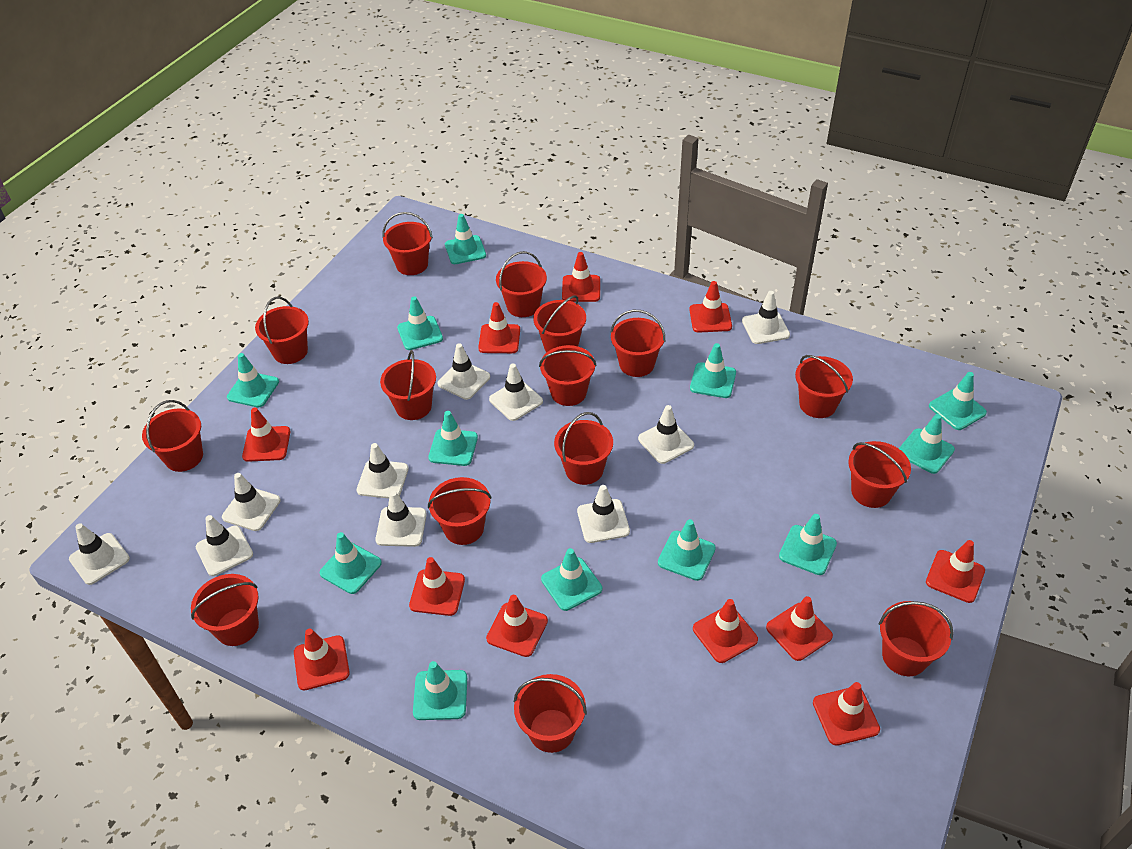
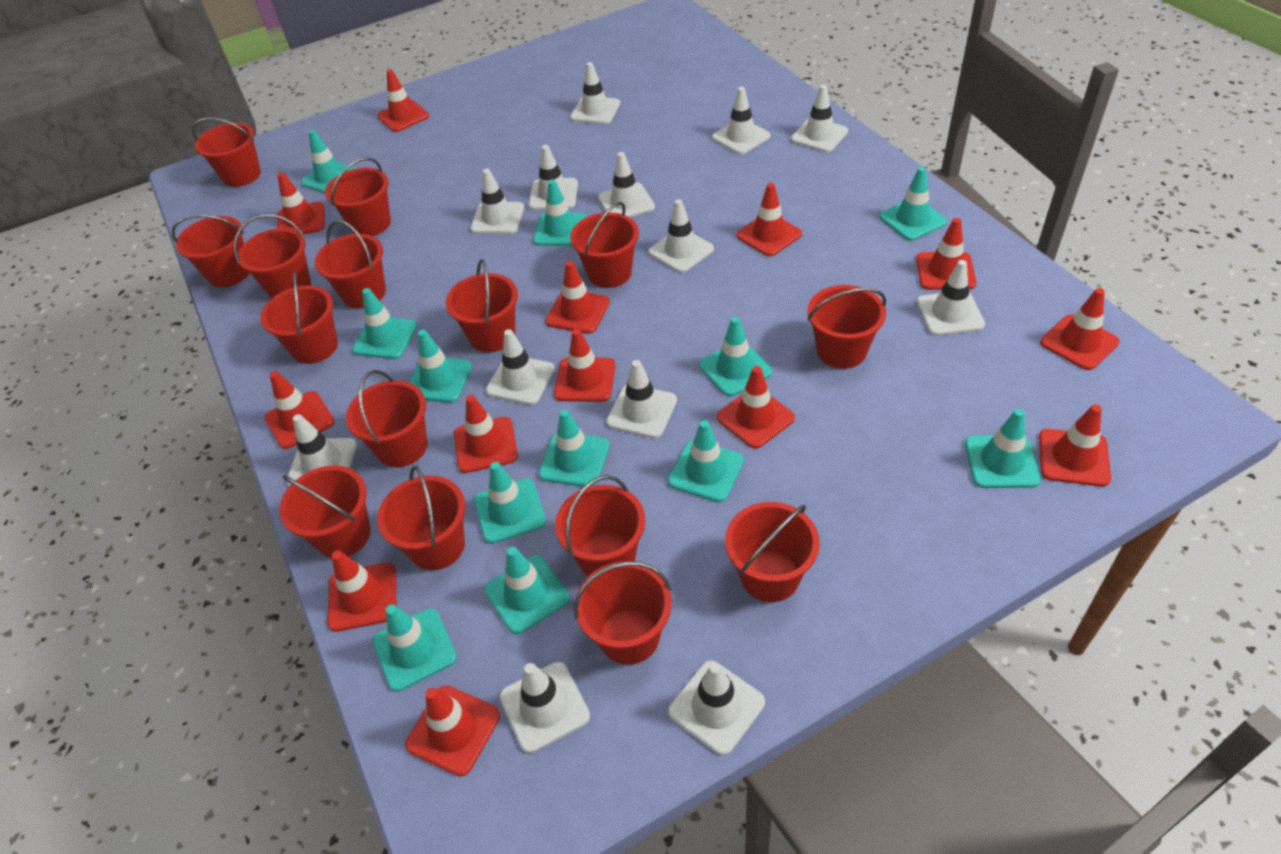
red traffic cone: 11 -> 13
white traffic cone: 10 -> 13

